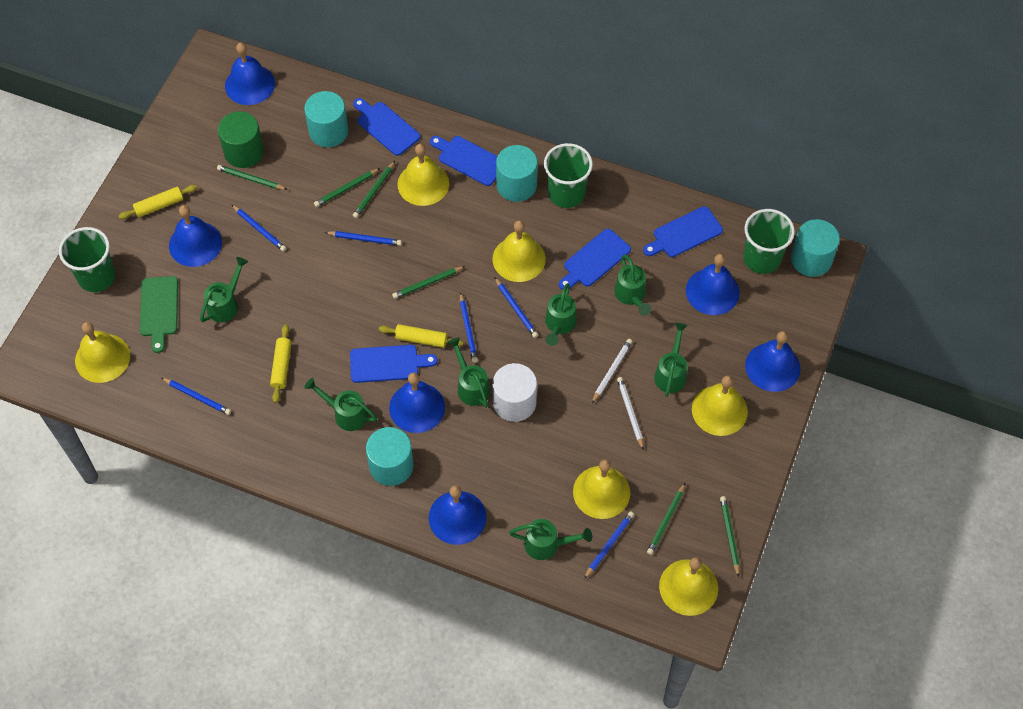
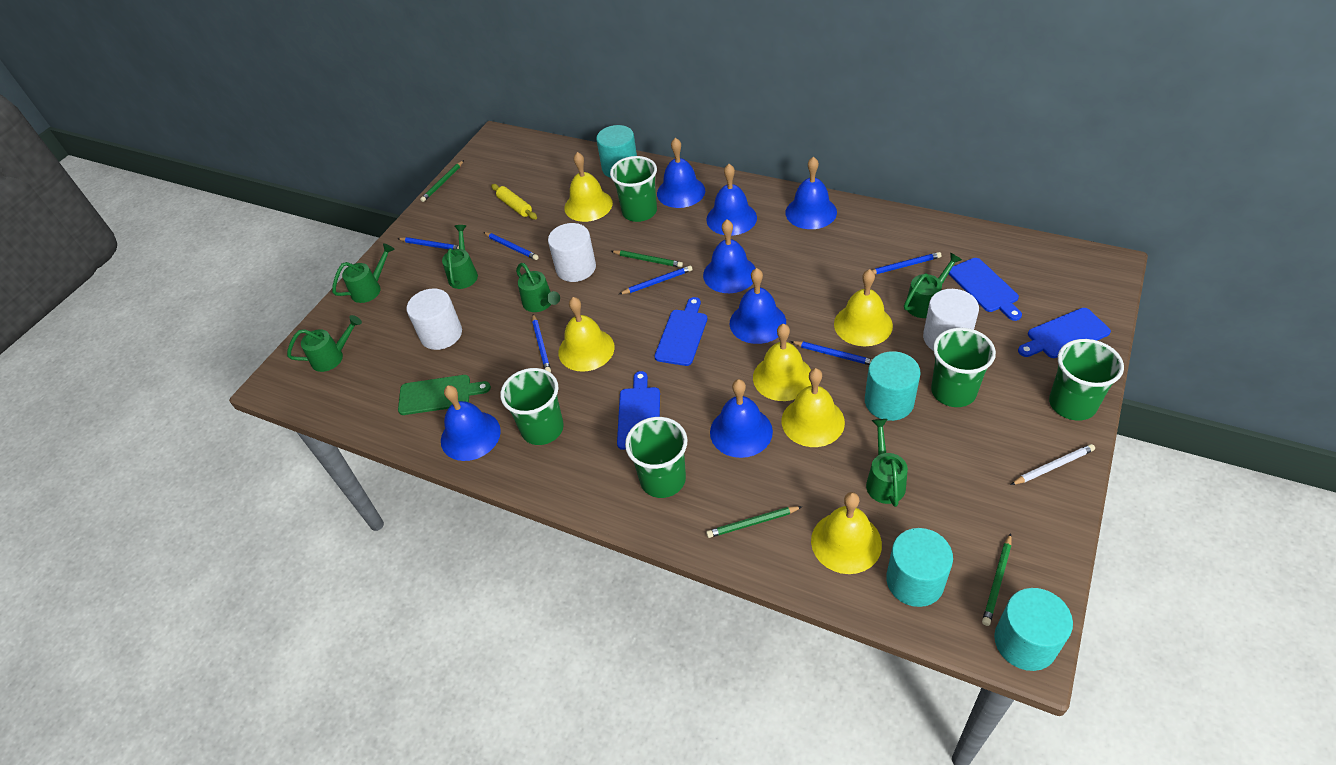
blue bell: 6 -> 7
blue cutting board: 5 -> 4
green cup: 3 -> 5
green cylinder: 1 -> 0
green pencil: 6 -> 4
green watering can: 7 -> 6
white cylinder: 1 -> 3
white pencil: 2 -> 1
yellow rolling pin: 3 -> 1

